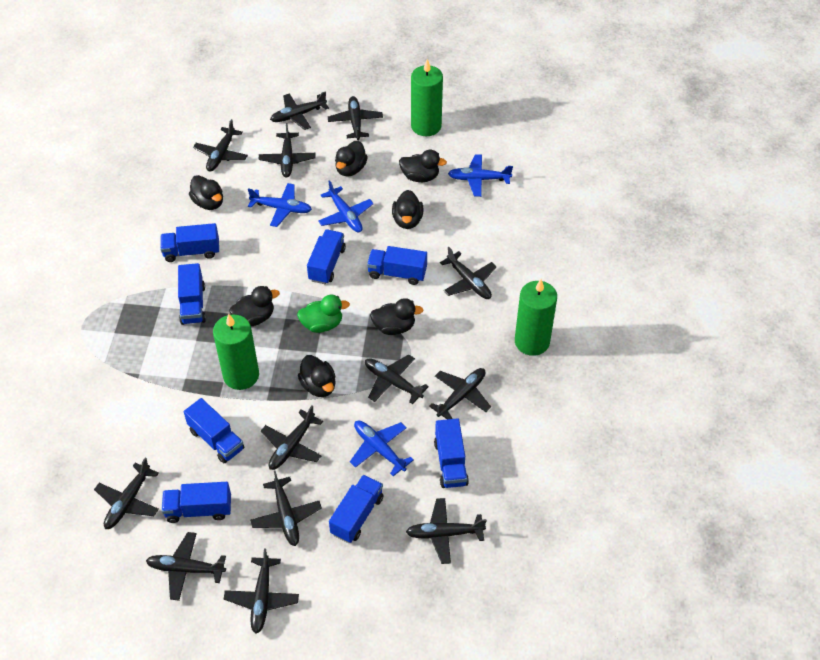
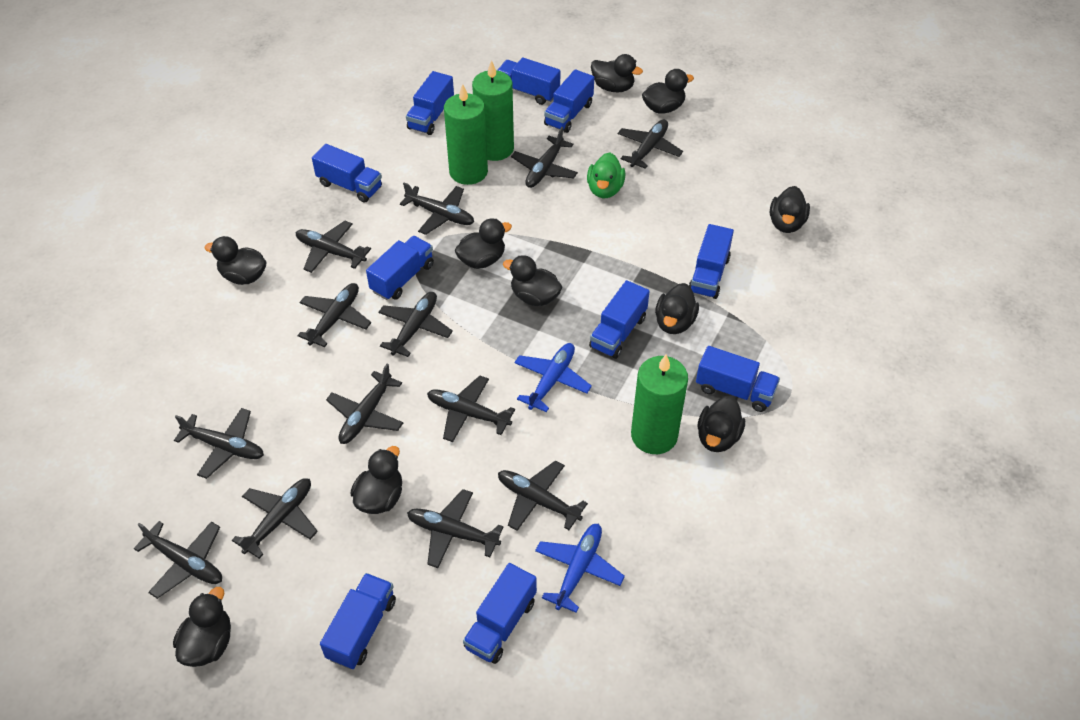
black duck: 7 -> 10
blue plane: 4 -> 2
blue truck: 8 -> 10

